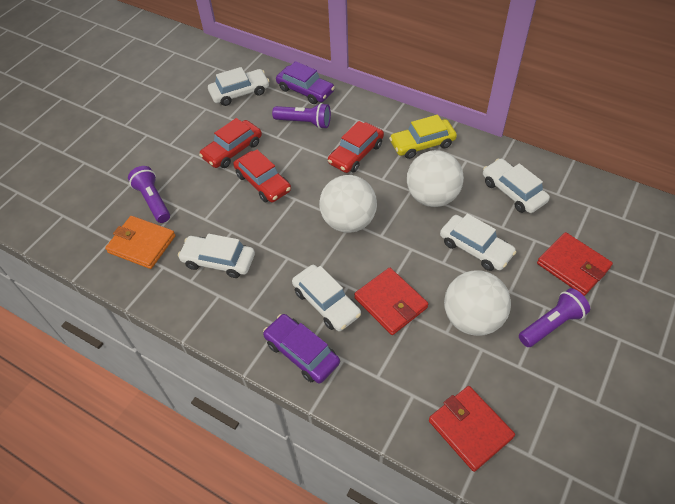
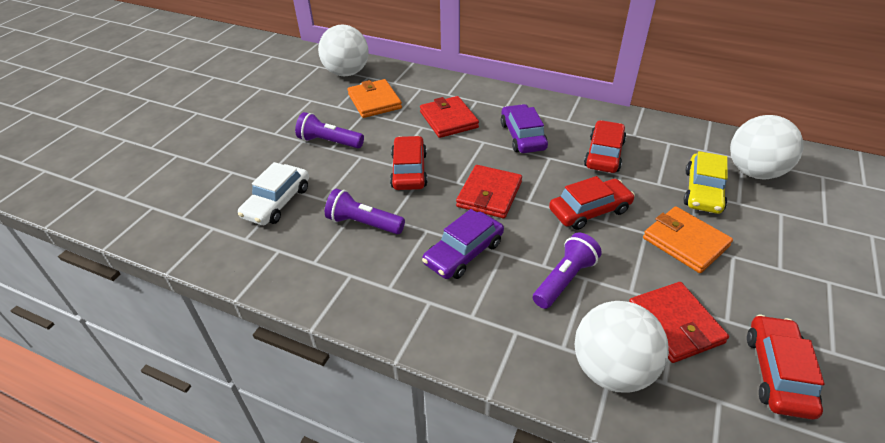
orange wallet: 1 -> 2
red car: 3 -> 4
white car: 5 -> 1

